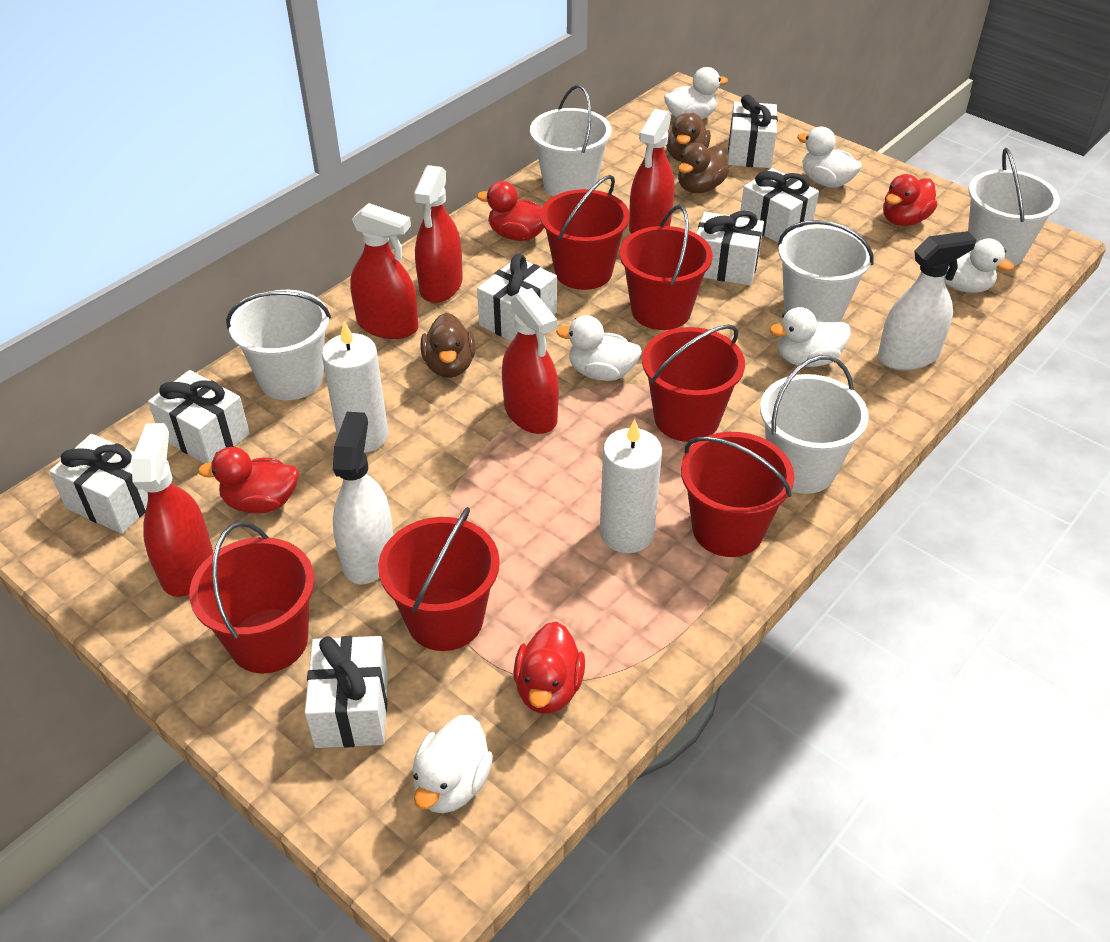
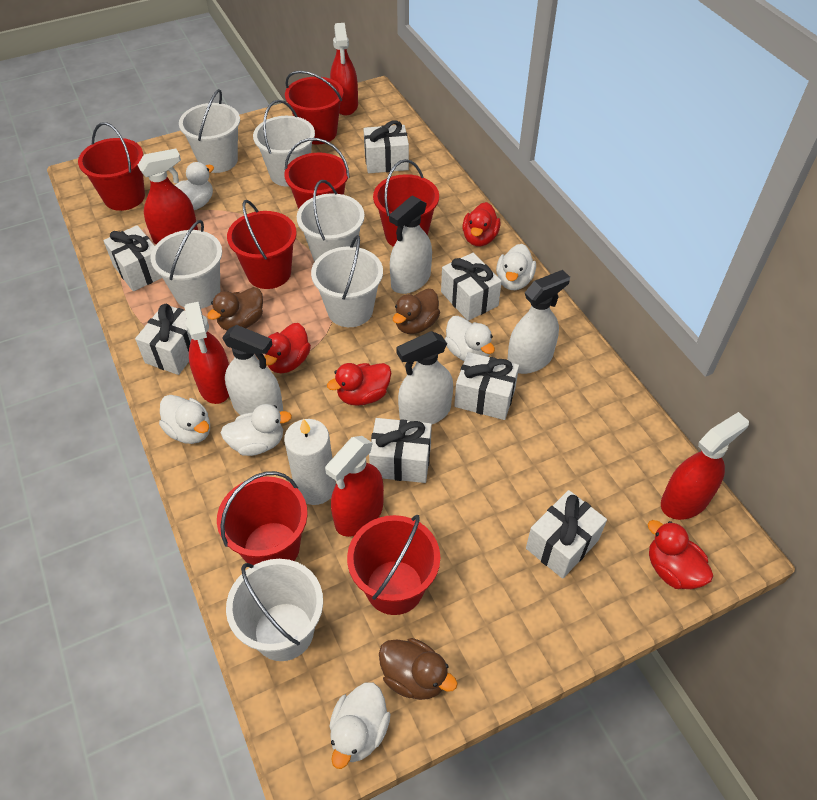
red bucket: 6 -> 7
white bucket: 5 -> 6
white candle: 2 -> 1
white spray bottle: 2 -> 4

